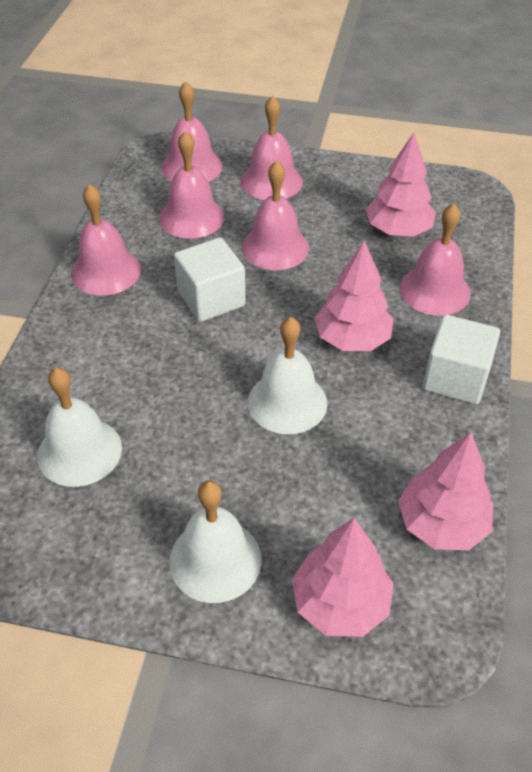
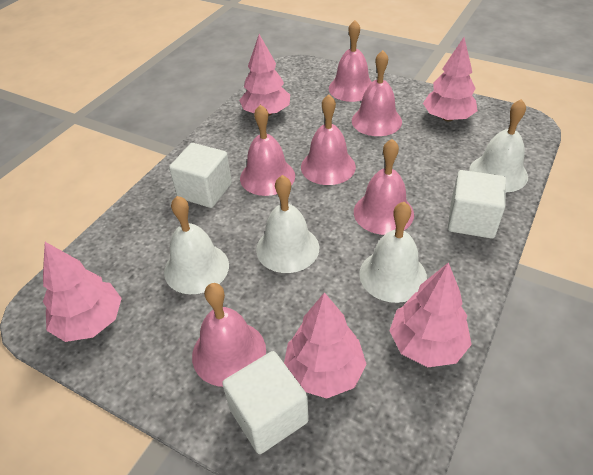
pink tree: 4 -> 5
white bell: 3 -> 4
white cube: 2 -> 3

